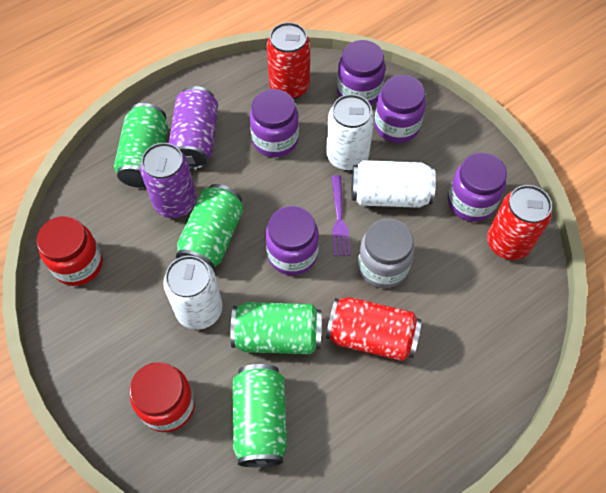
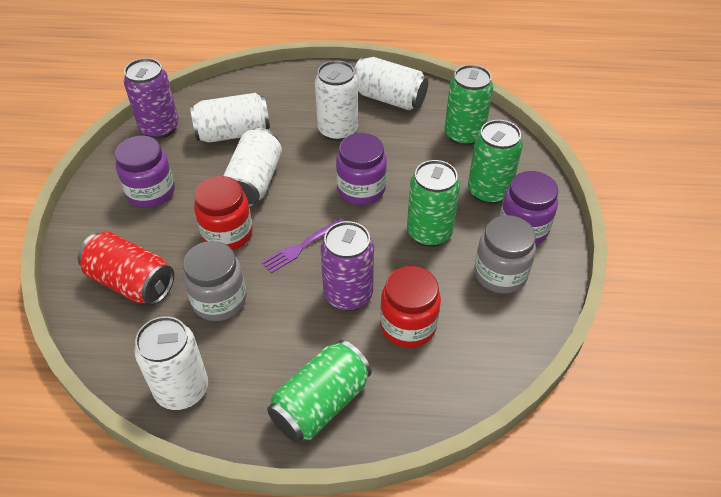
grey jar: 1 -> 2
purple jar: 5 -> 3
red can: 3 -> 1
white can: 3 -> 5

